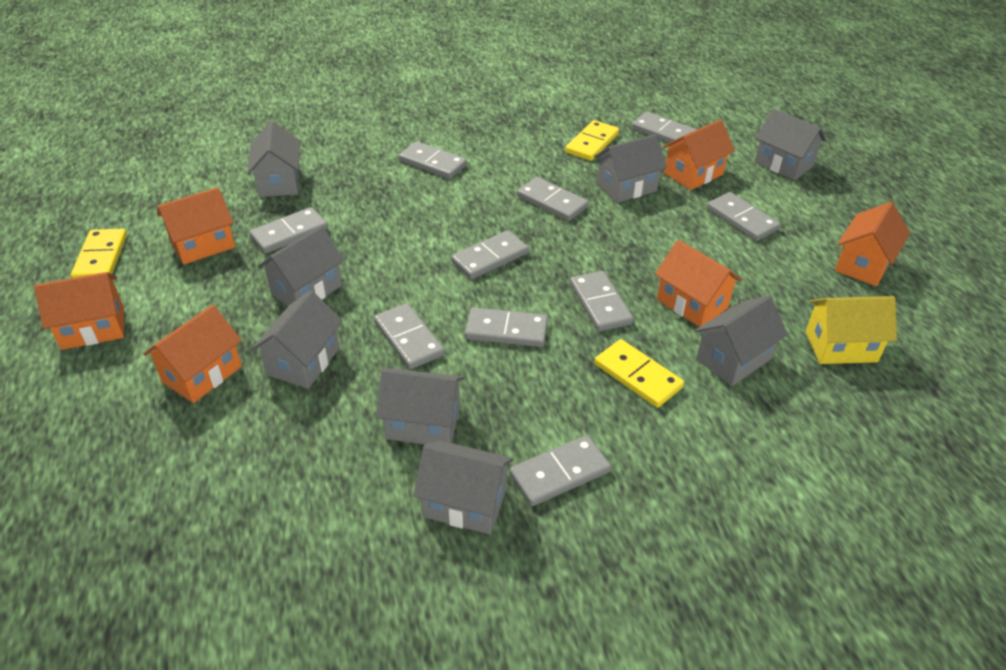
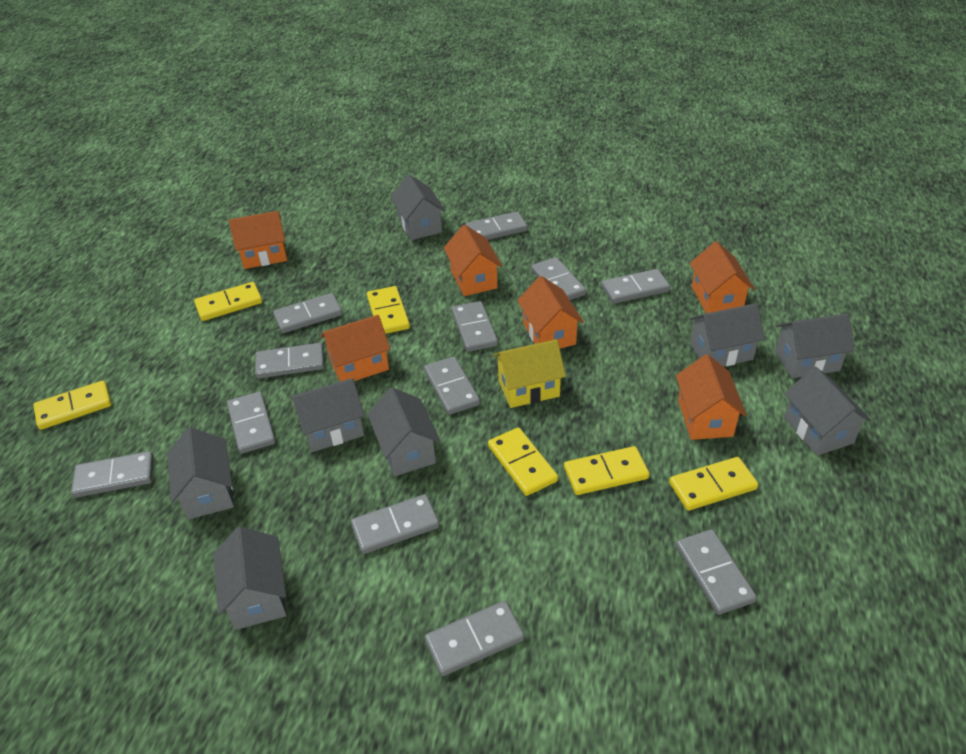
grey domino: 10 -> 12
yellow domino: 3 -> 6

